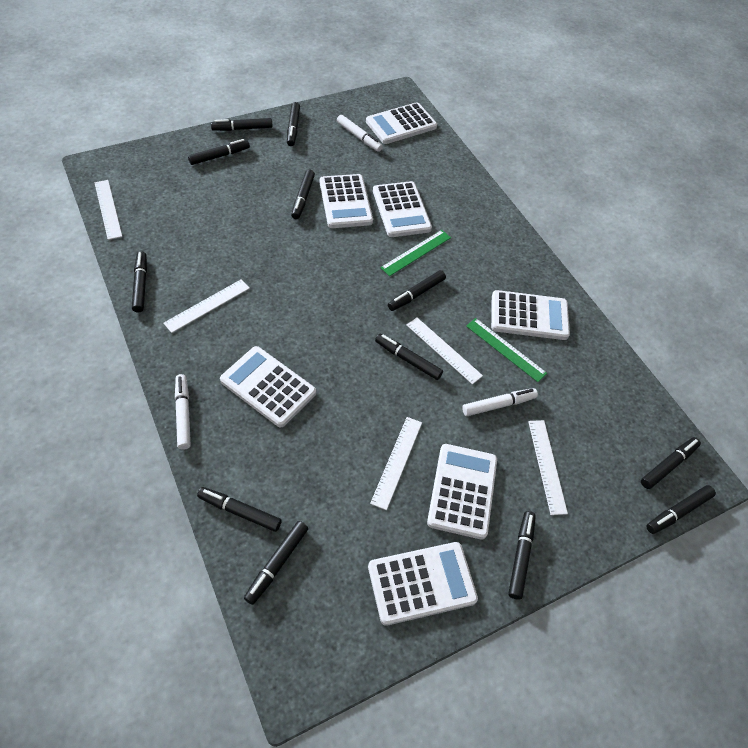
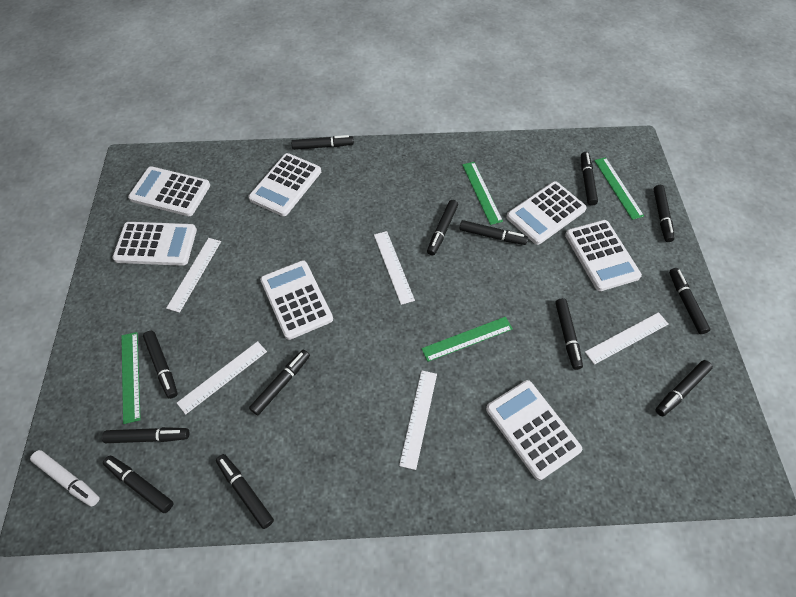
black marker: 12 -> 13
green ruler: 2 -> 4
white marker: 3 -> 1

